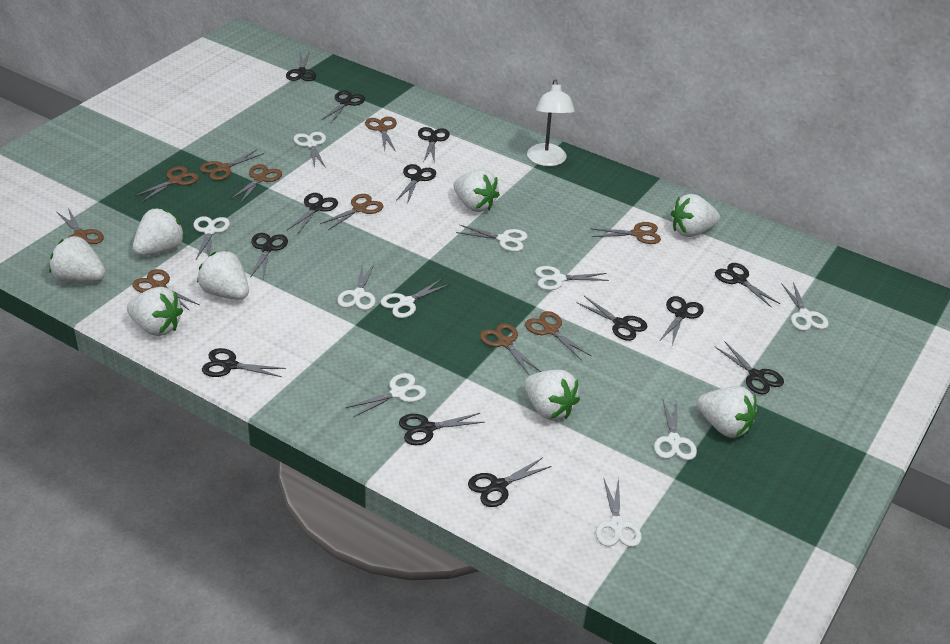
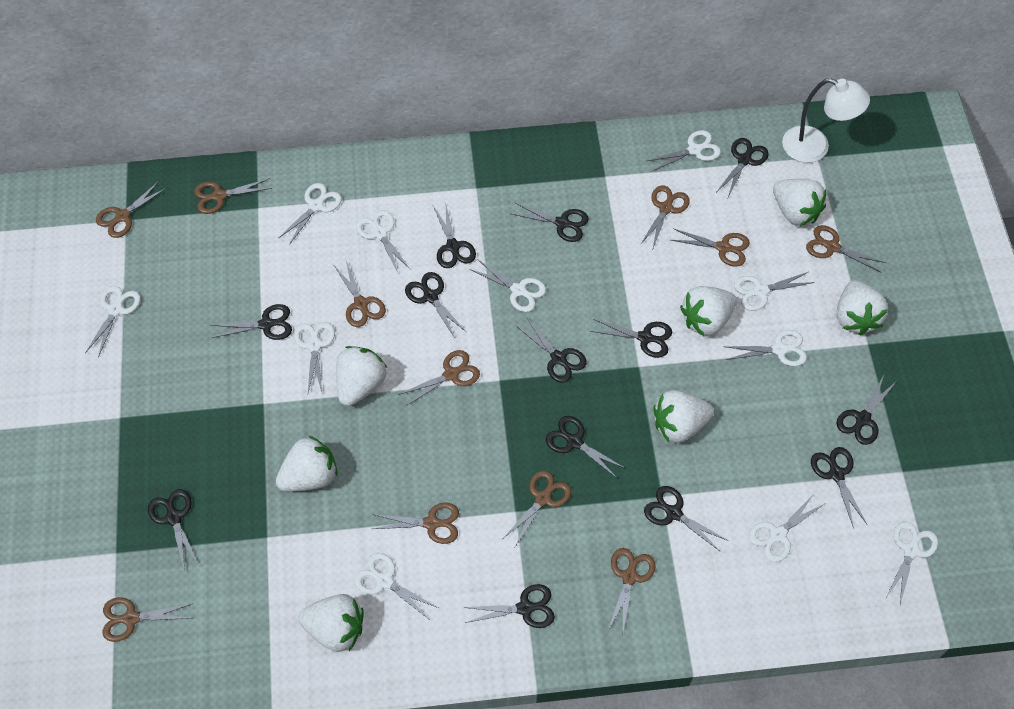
brown scissors: 10 -> 11
white scissors: 10 -> 11
white strawberry: 8 -> 7

